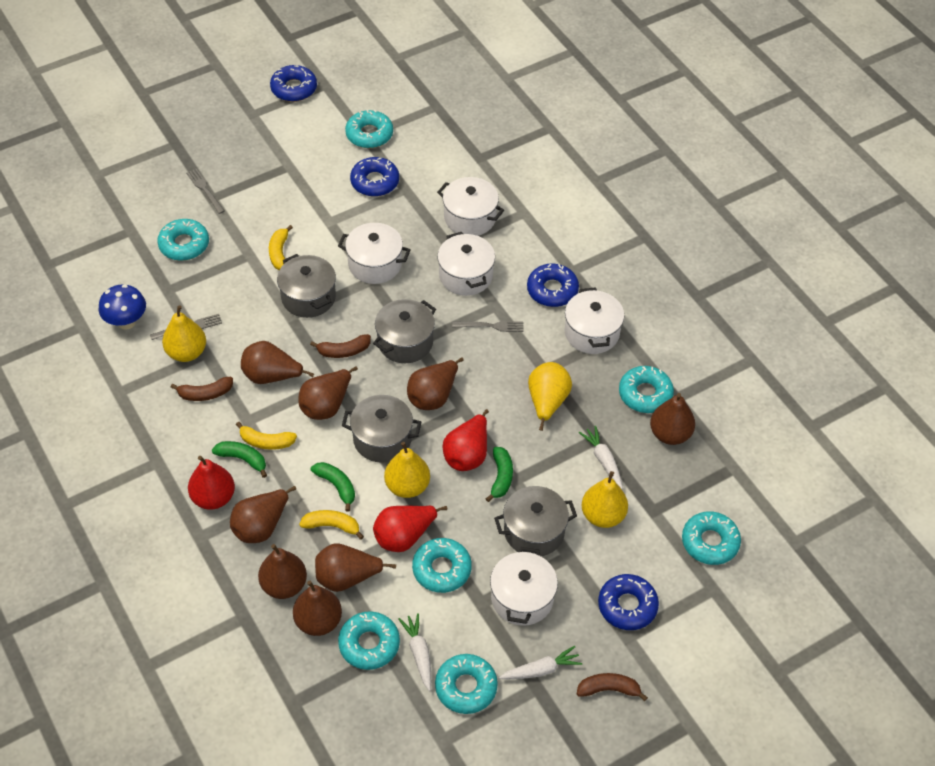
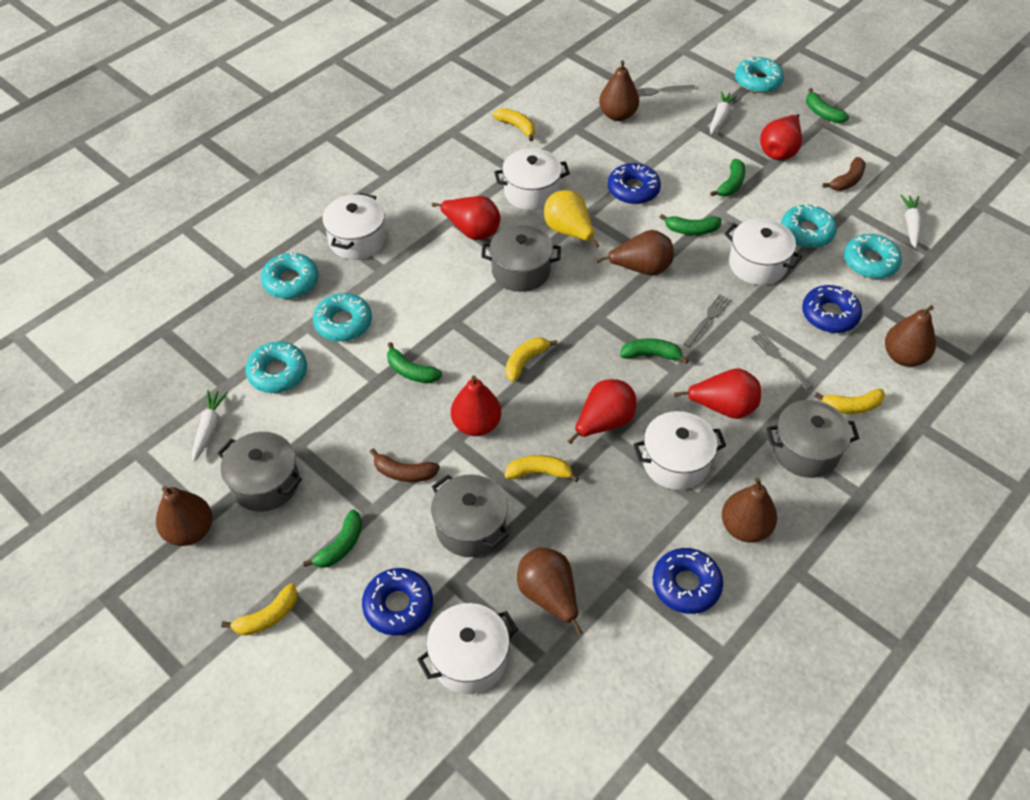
blue mushroom: 1 -> 0
brown banana: 3 -> 2
brown pear: 8 -> 6
green banana: 3 -> 6
red pear: 3 -> 5
turquoise donut: 7 -> 6
yellow banana: 3 -> 5
yellow pear: 4 -> 1

